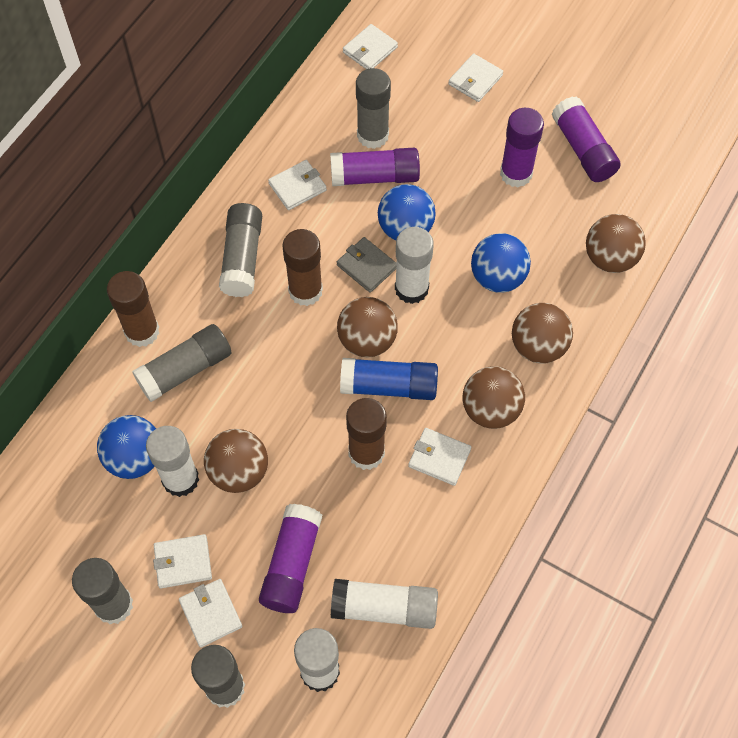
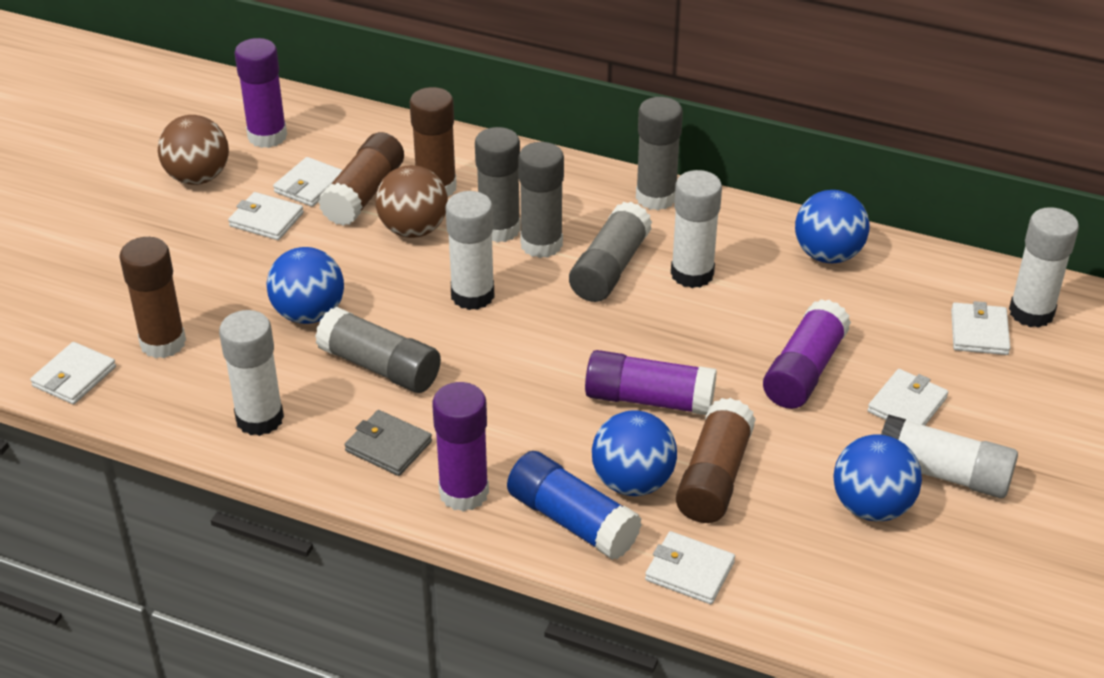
blue ball: 3 -> 4
brown ball: 5 -> 2
brown glue stick: 3 -> 4
white glue stick: 4 -> 5

